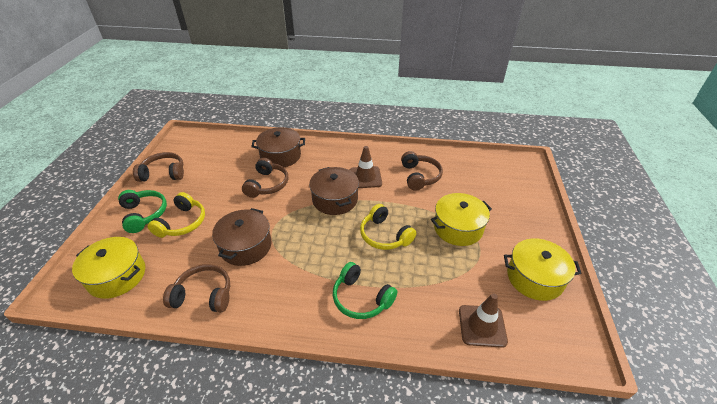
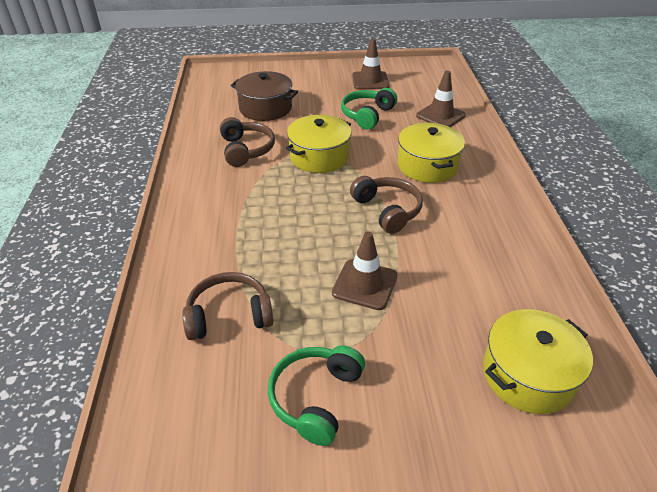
brown headphones: 4 -> 3
brown pot: 3 -> 1
brown traffic cone: 2 -> 3
yellow headphones: 2 -> 0

